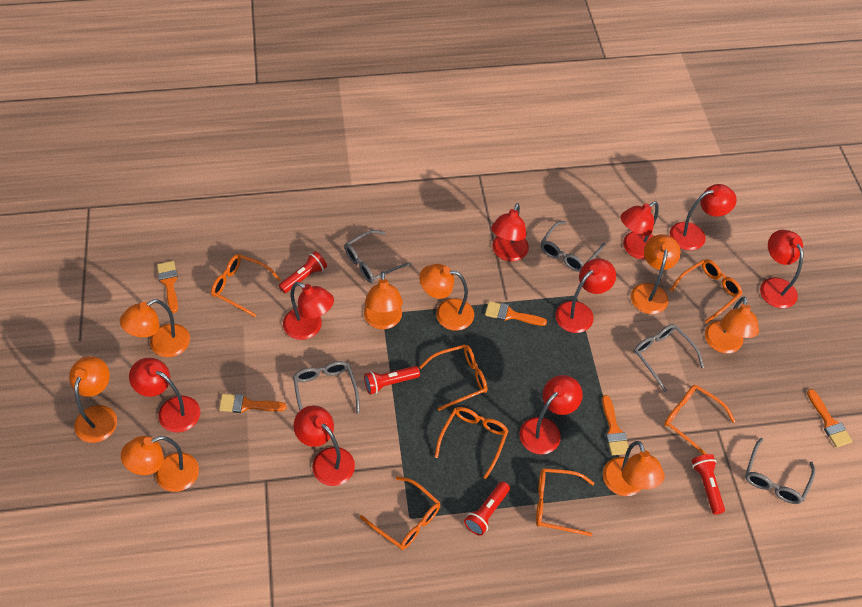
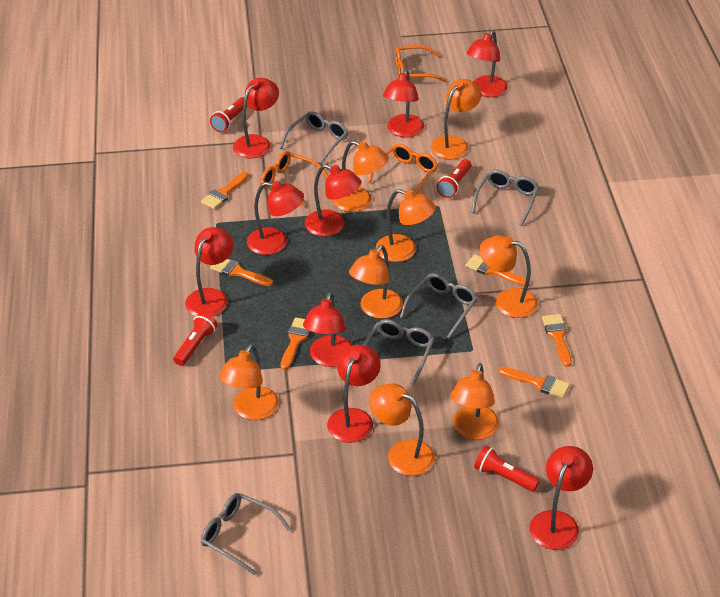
orange brush: 5 -> 6
orange glasses: 7 -> 3

